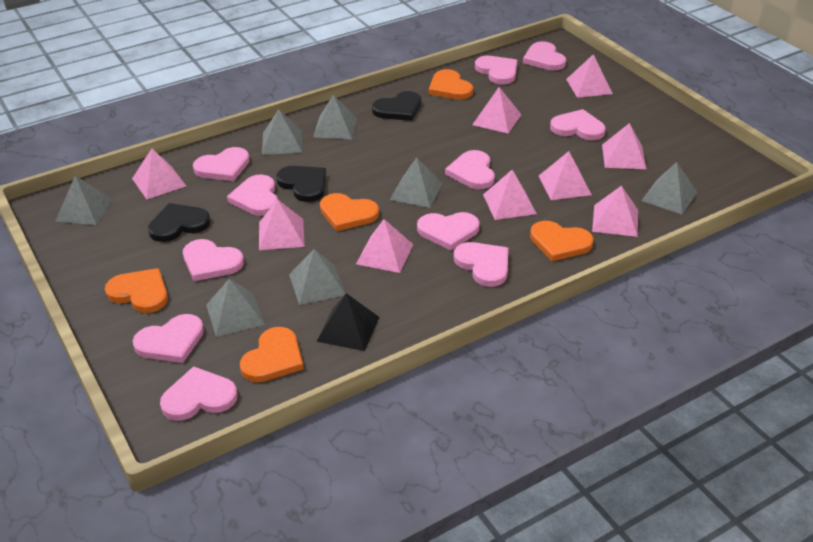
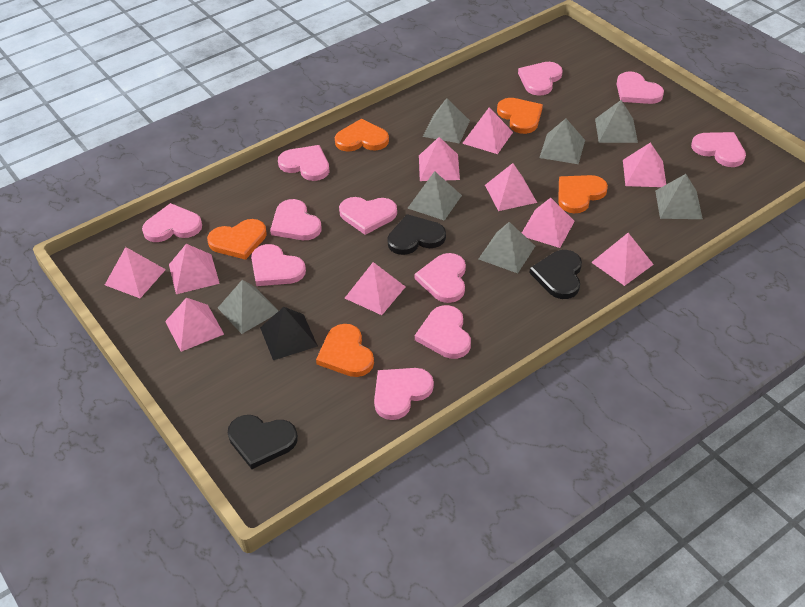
pink pyramid: 9 -> 10

